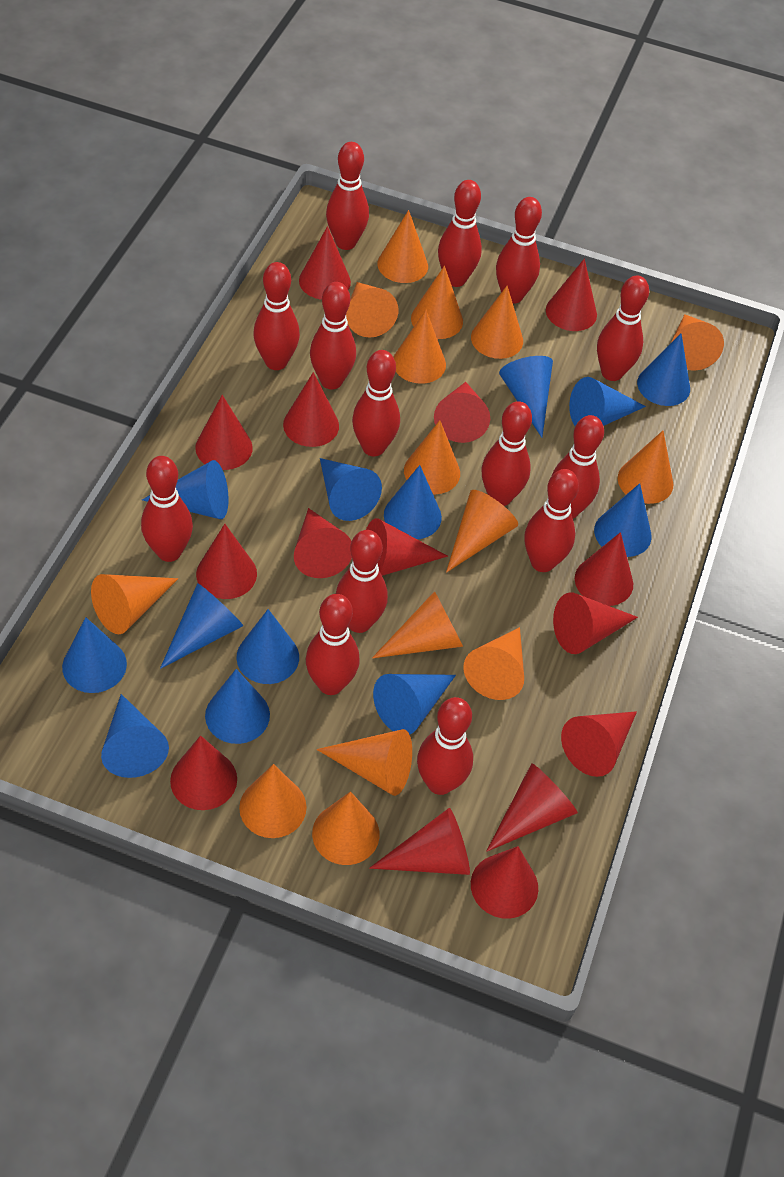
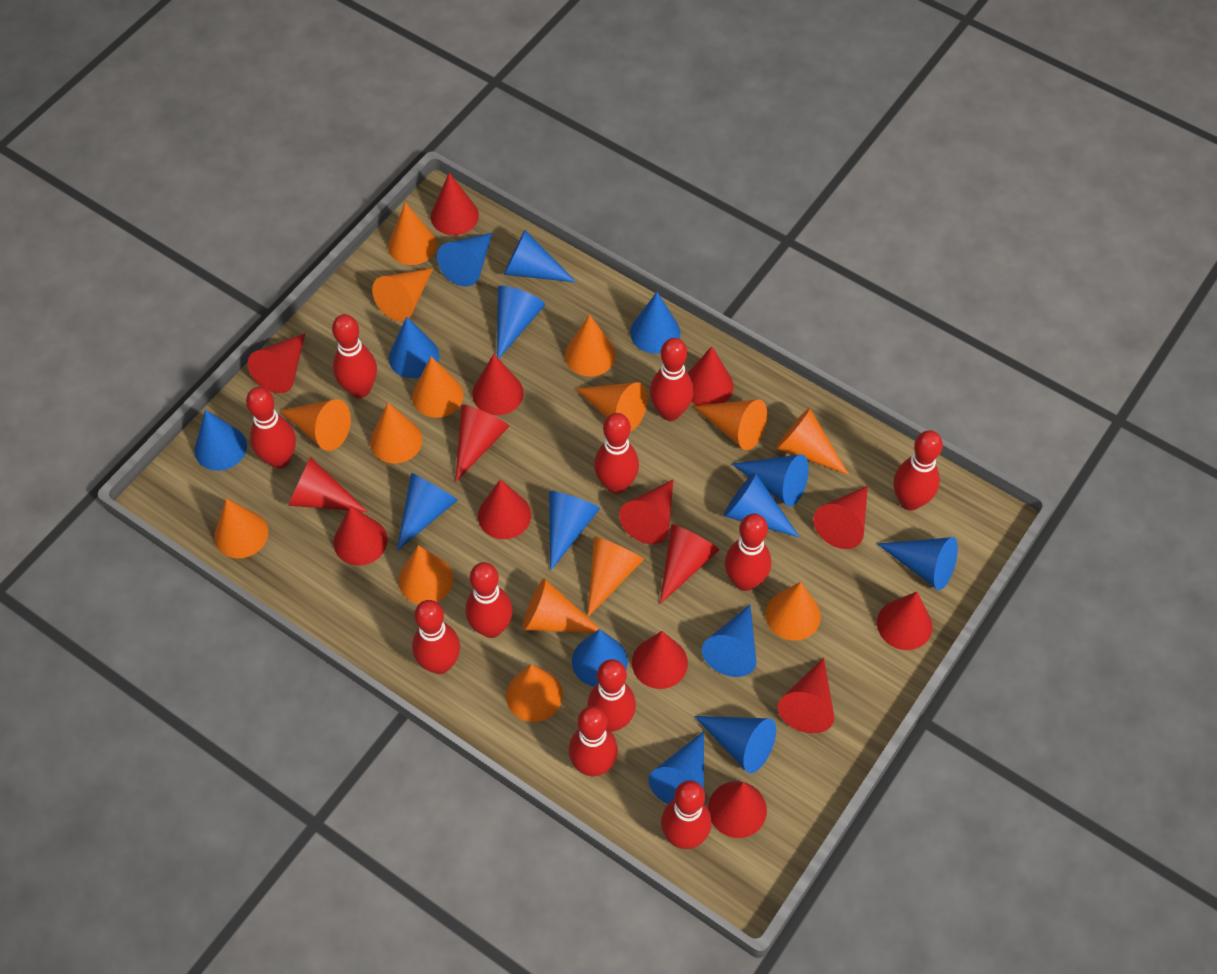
blue cone: 13 -> 15
red bowling pin: 14 -> 11

